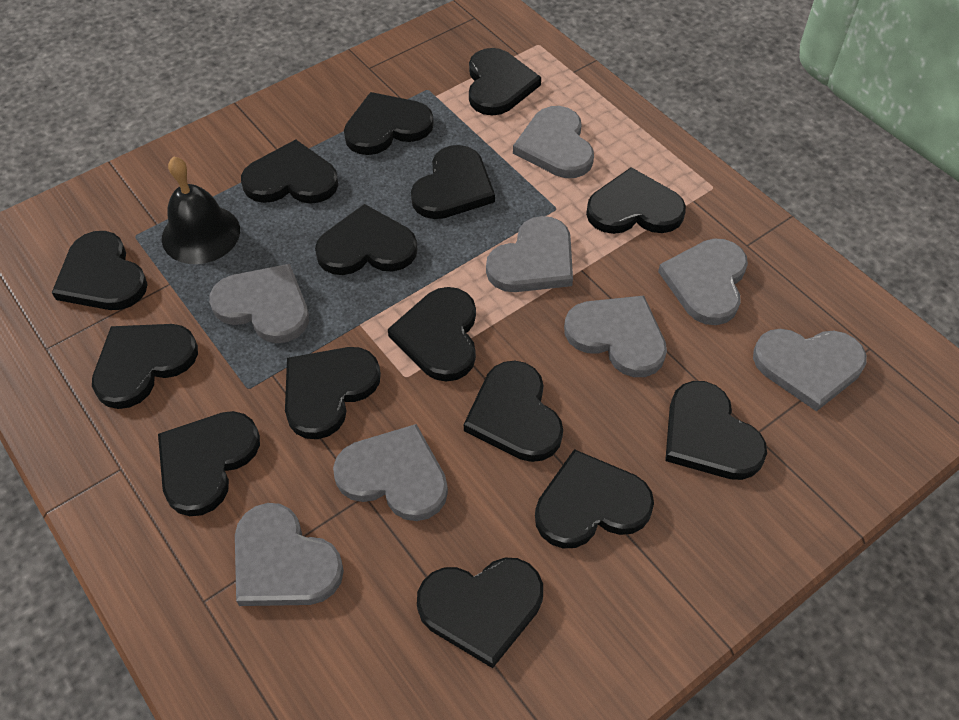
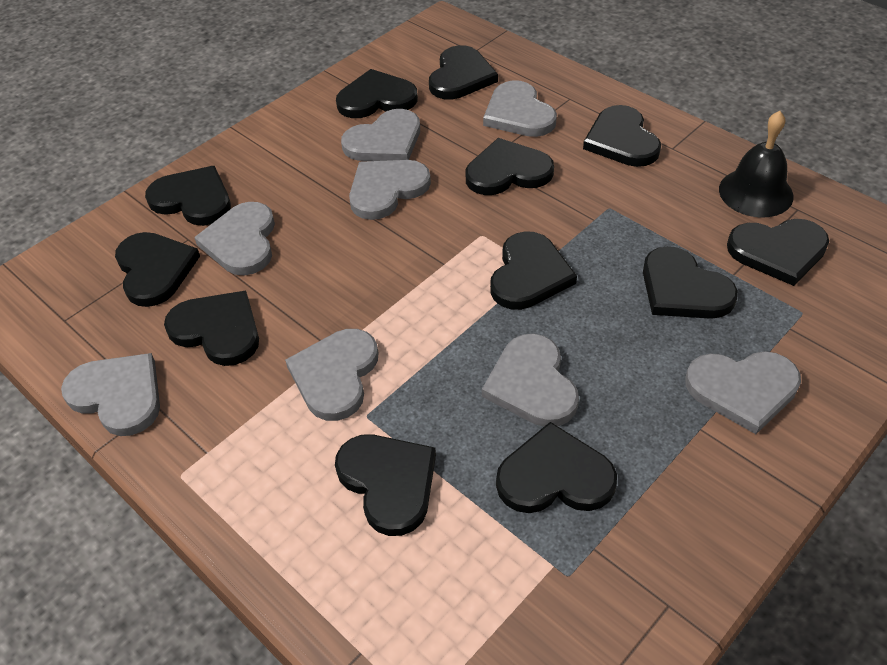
black heart: 15 -> 12

